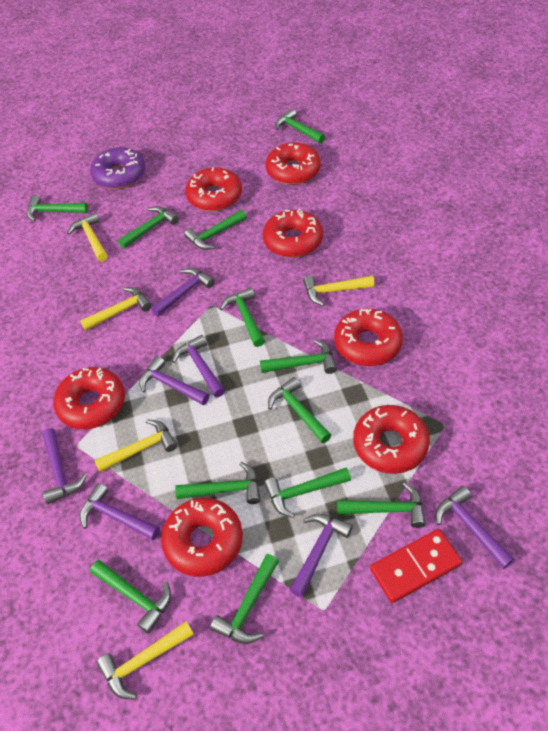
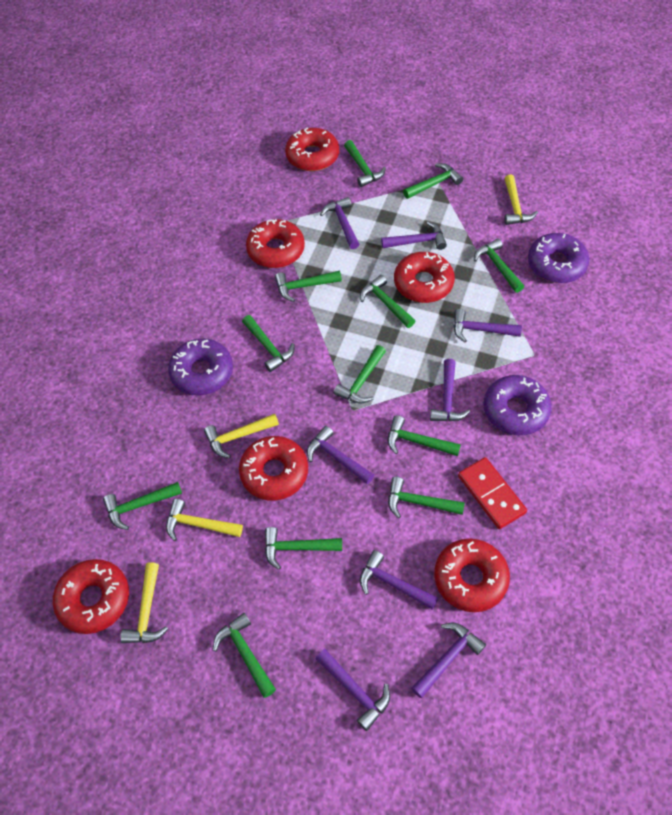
purple donut: 1 -> 3
purple hammer: 7 -> 8
red donut: 7 -> 6
yellow hammer: 5 -> 4

